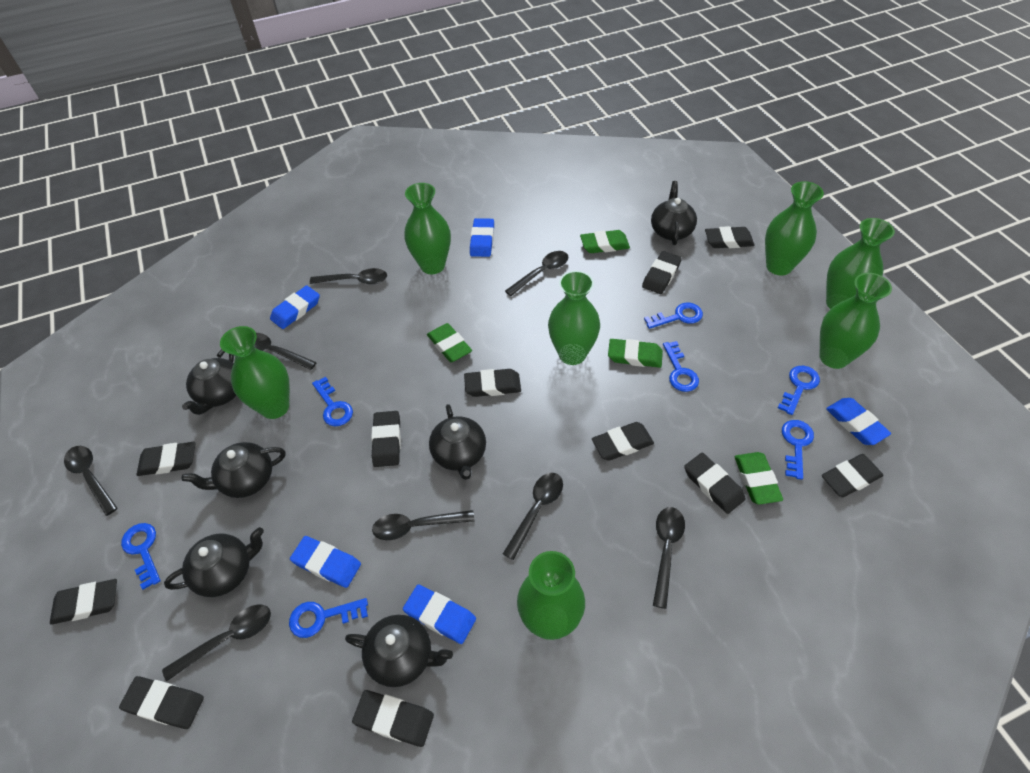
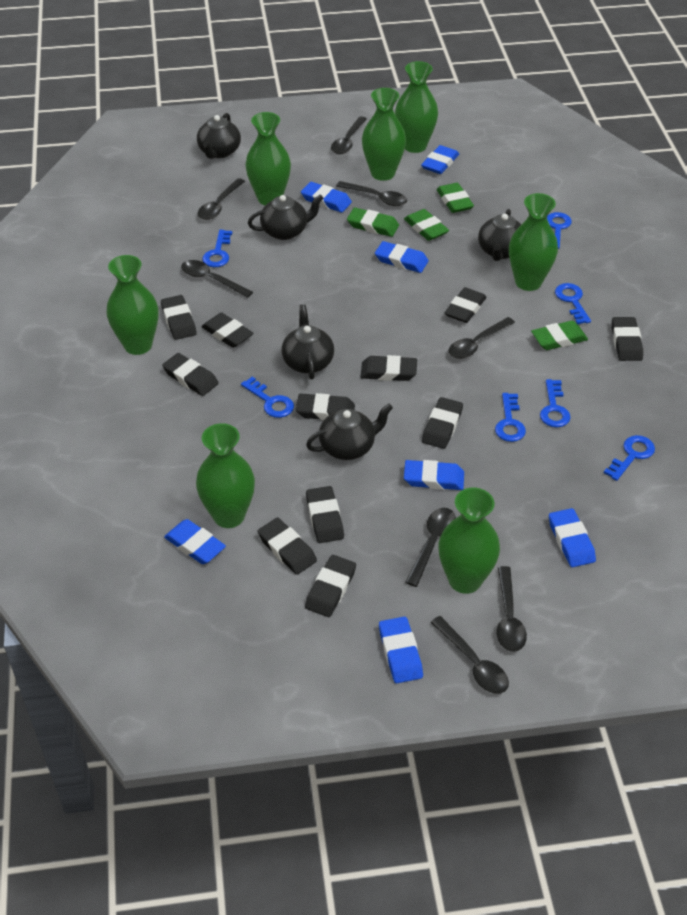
black teapot: 6 -> 5
blue eraser: 5 -> 7

